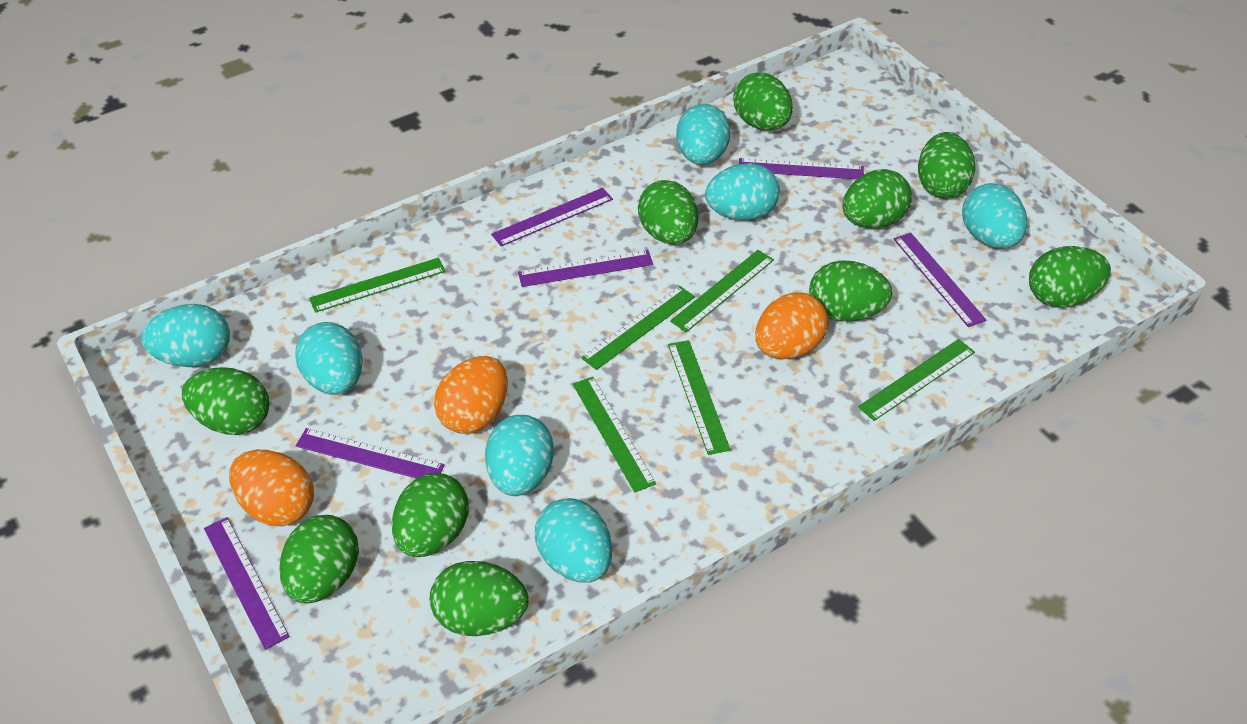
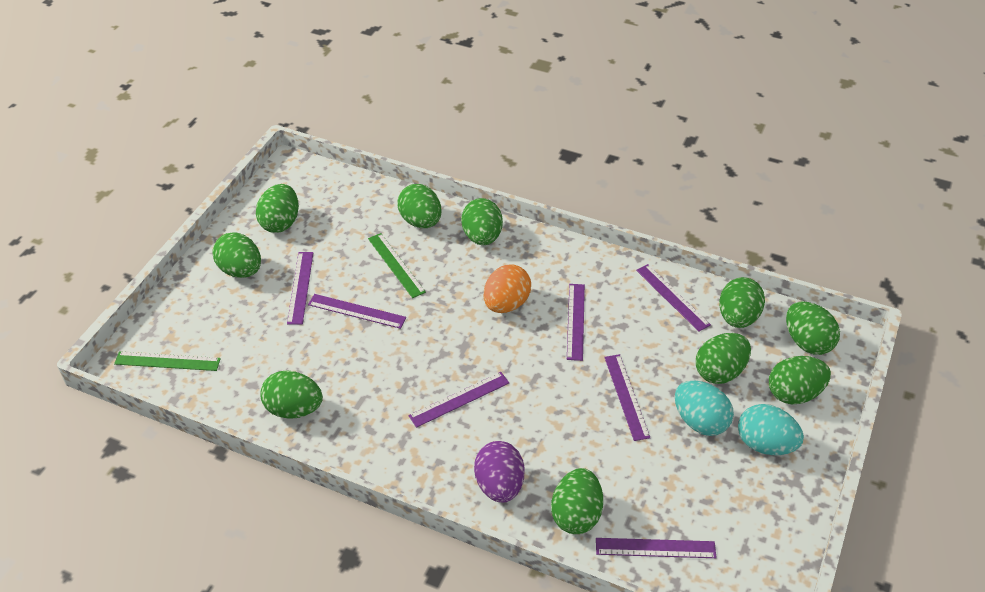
green ruler: 6 -> 2
orange egg: 3 -> 1
purple egg: 0 -> 1
purple ruler: 6 -> 7
turquoise egg: 7 -> 2

